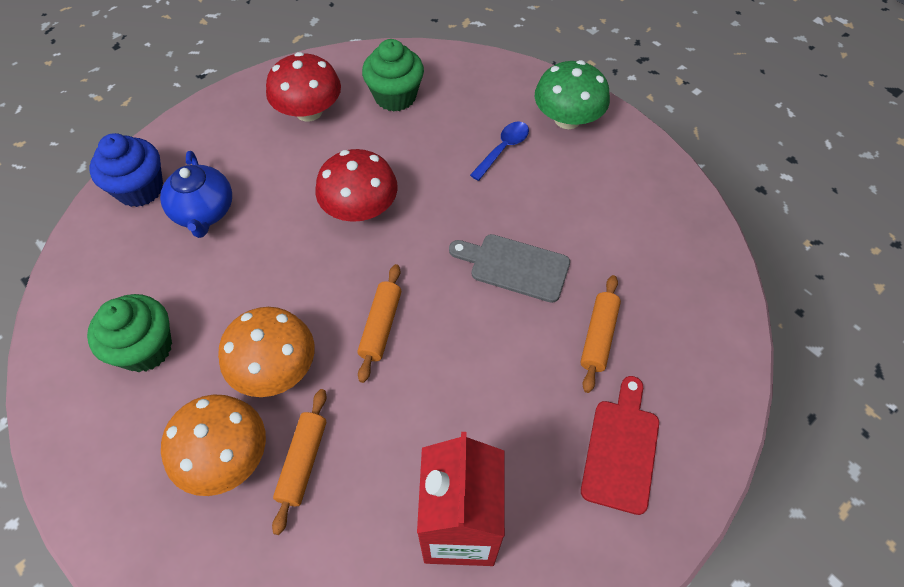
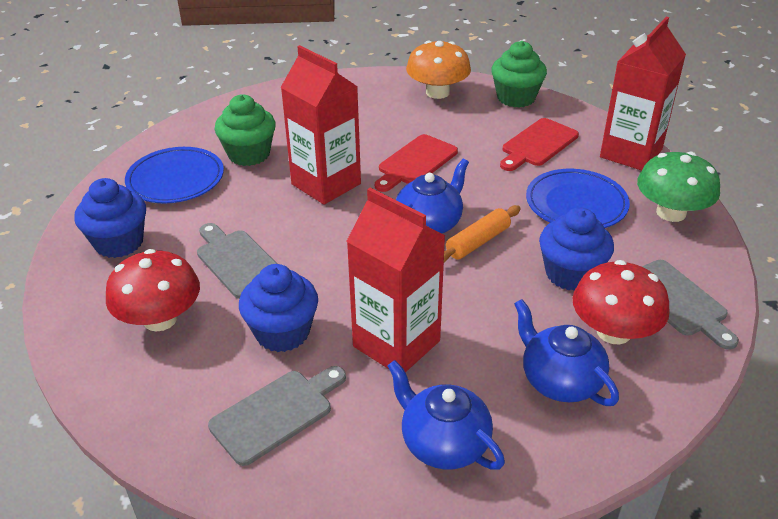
blue cupcake: 1 -> 3
blue plate: 0 -> 2
blue spoon: 1 -> 0
blue teapot: 1 -> 3
grey cutting board: 1 -> 3
orange mushroom: 2 -> 1
orange rolling pin: 3 -> 1
red carton: 1 -> 3
red cutting board: 1 -> 2

